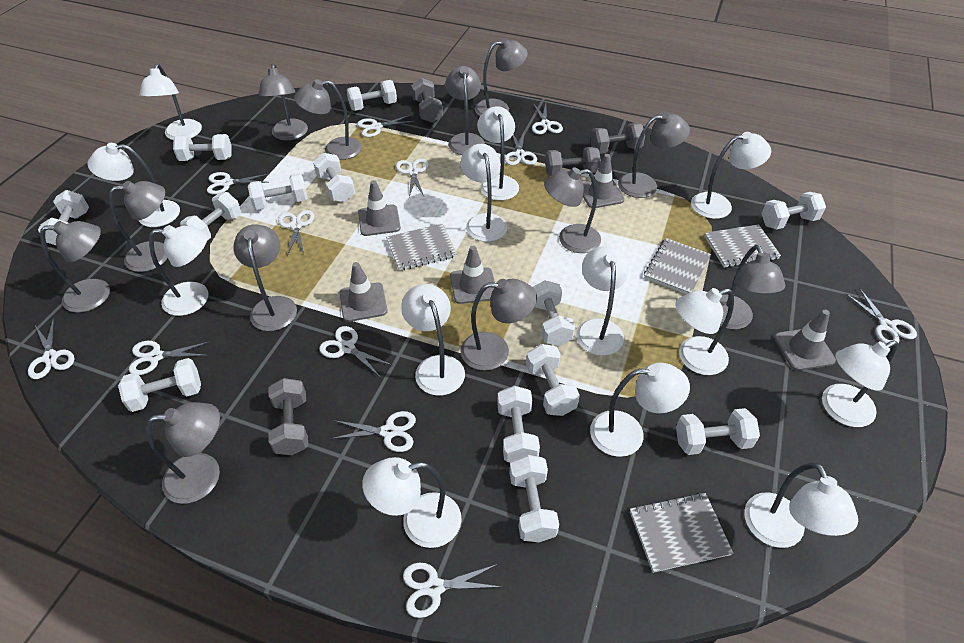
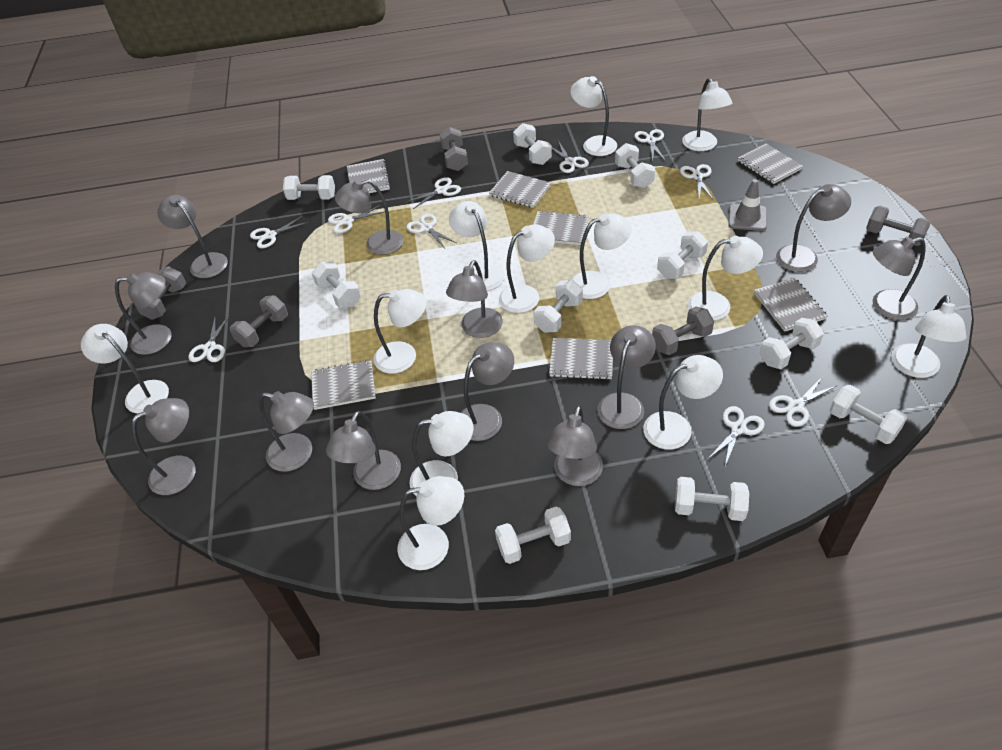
grey dumbbell: 4 -> 5
grey notebook: 4 -> 7
grey traffic cone: 5 -> 1
white dumbbell: 13 -> 10
white lamp: 13 -> 12
white scissors: 12 -> 10

